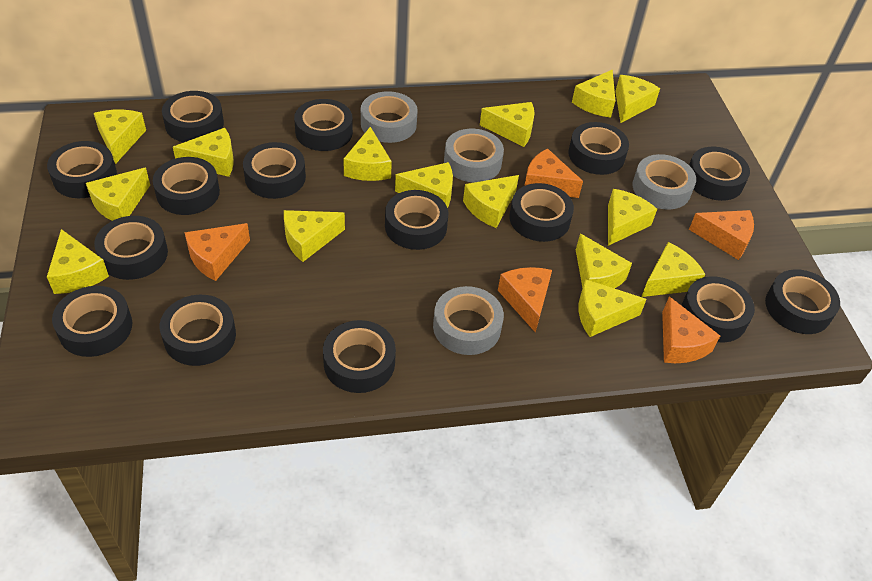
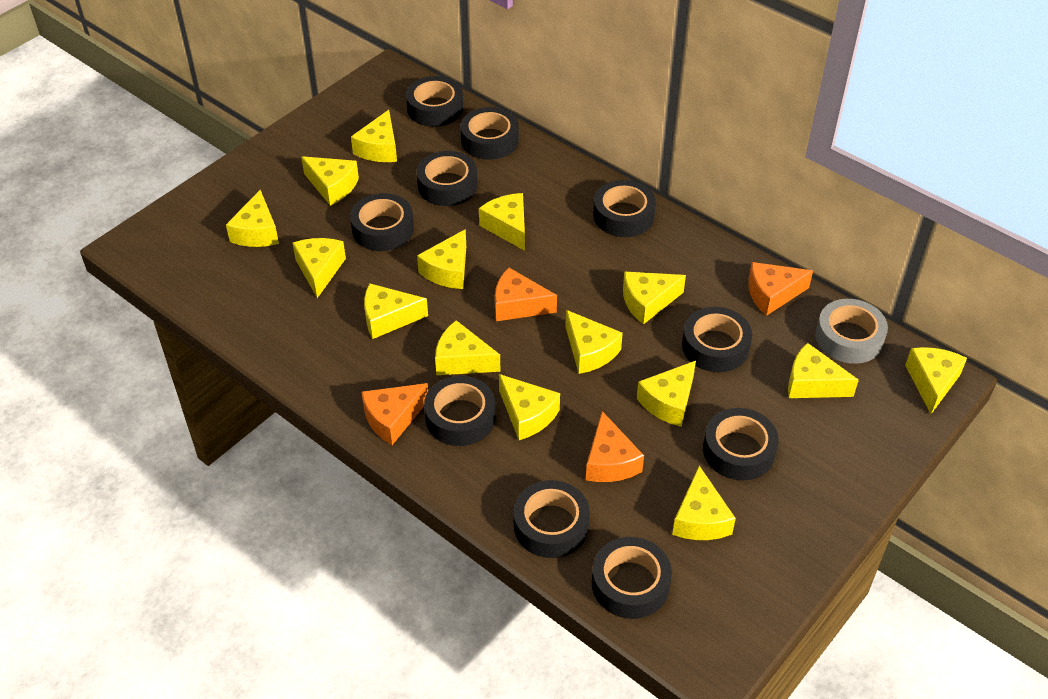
black tape: 15 -> 10
grey tape: 4 -> 1
orange cheese: 5 -> 4

